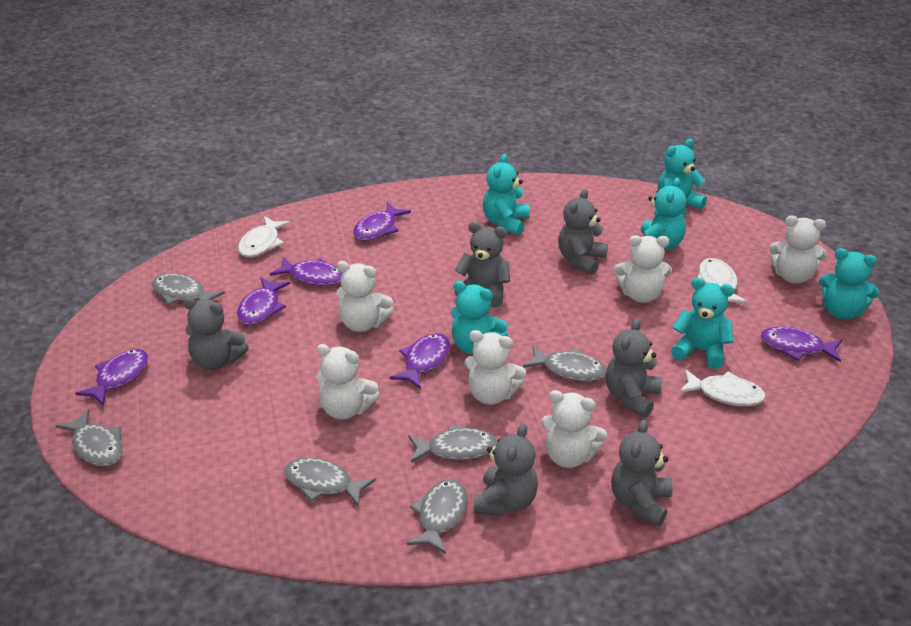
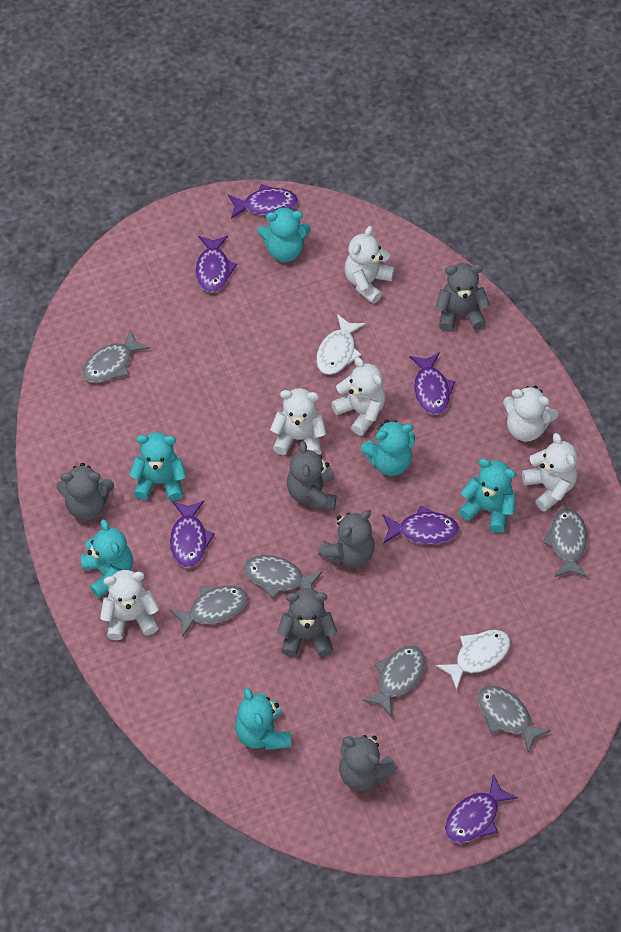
white fish: 3 -> 2

